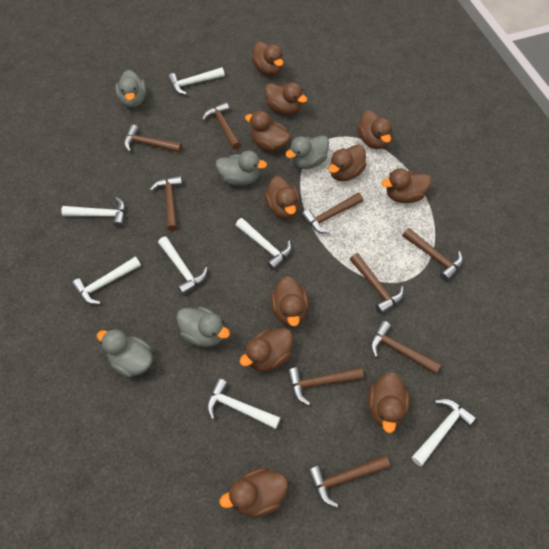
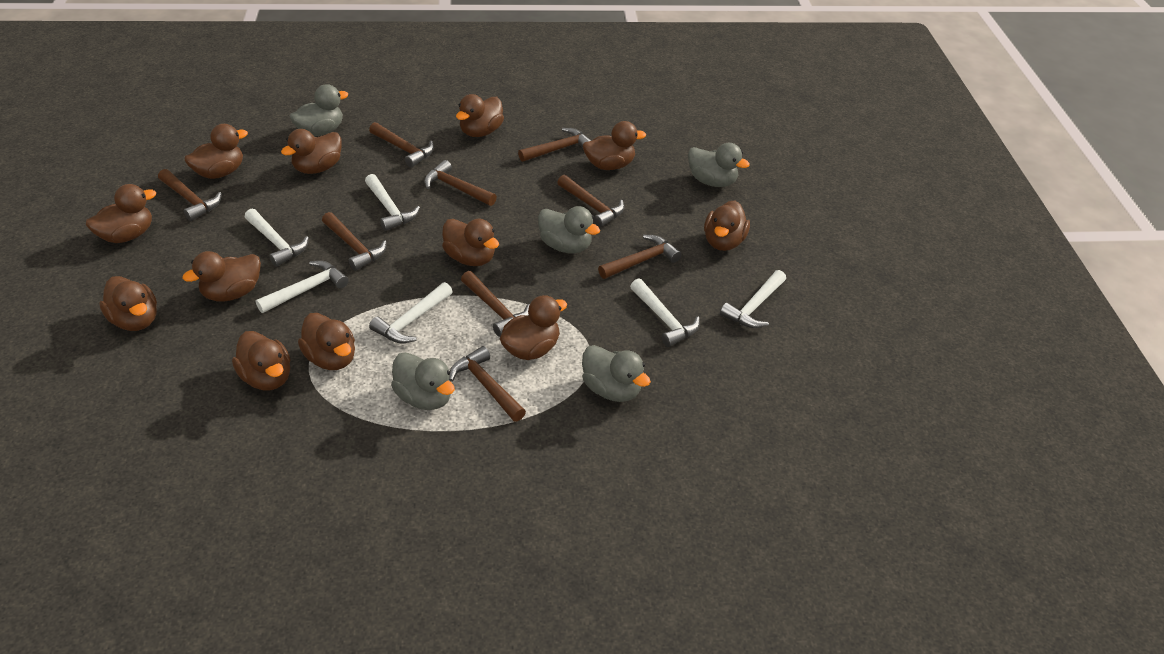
brown duck: 11 -> 12
white hammer: 7 -> 6

